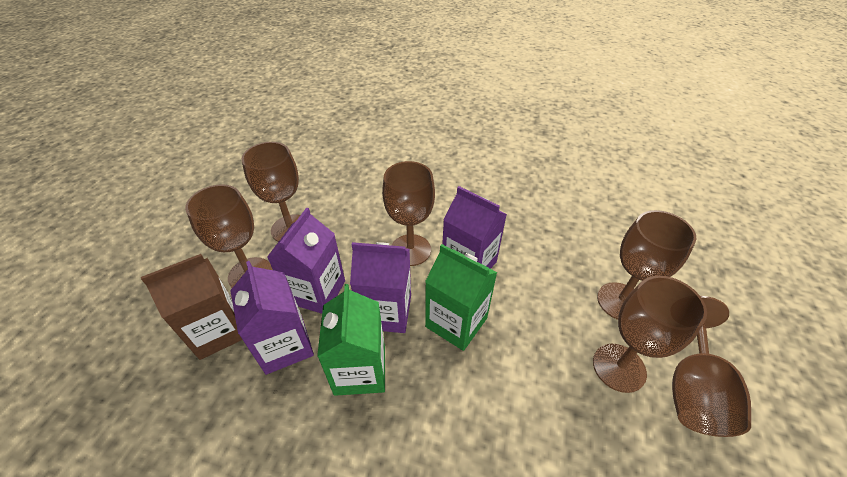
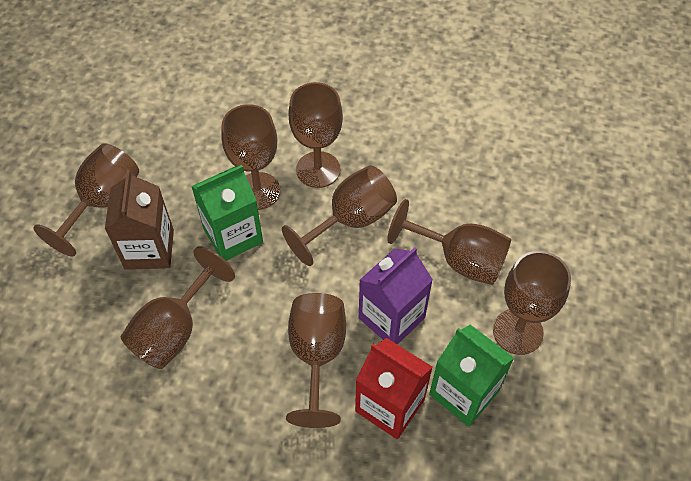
brown goblet: 6 -> 8
purple carton: 4 -> 1
red carton: 0 -> 1

